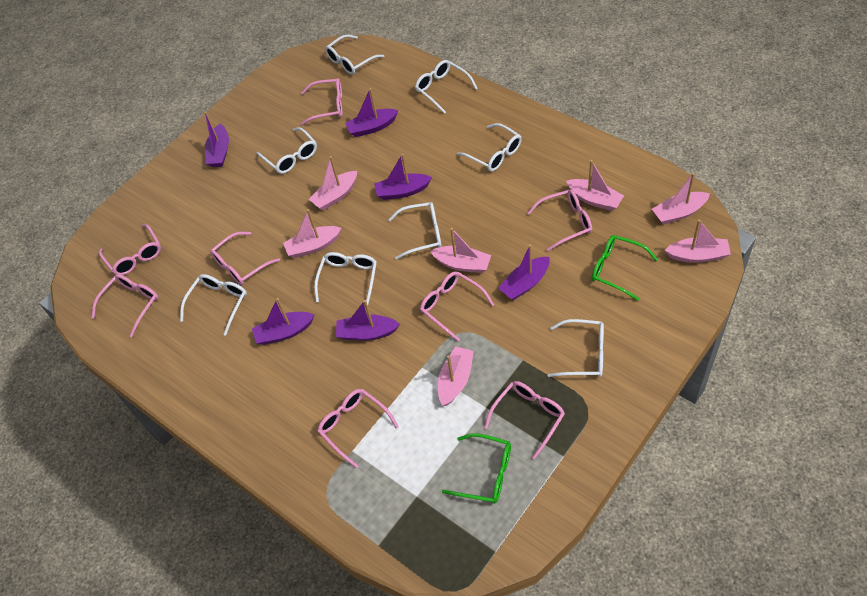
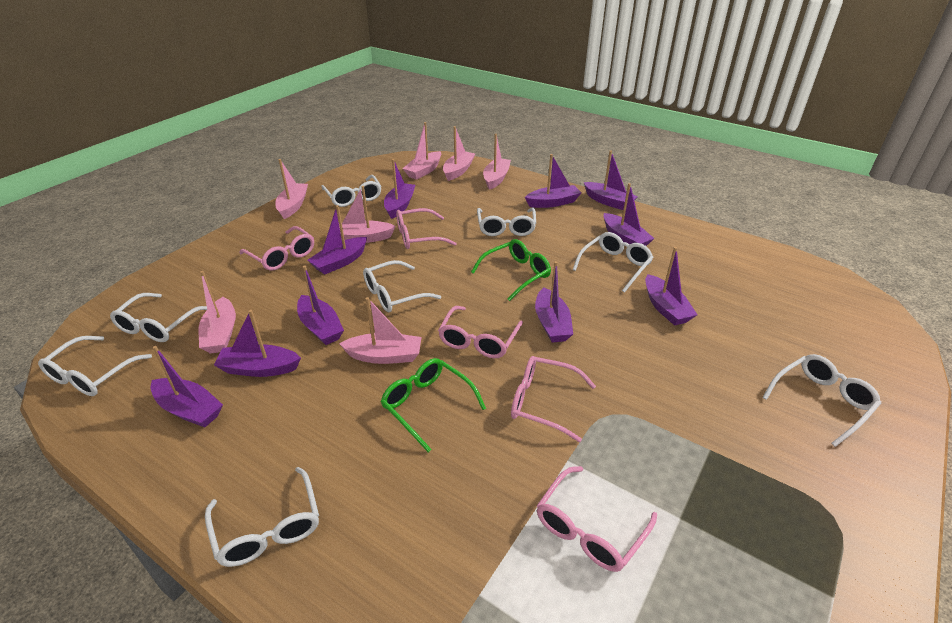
pink glasses: 8 -> 5
purple boat: 6 -> 10

